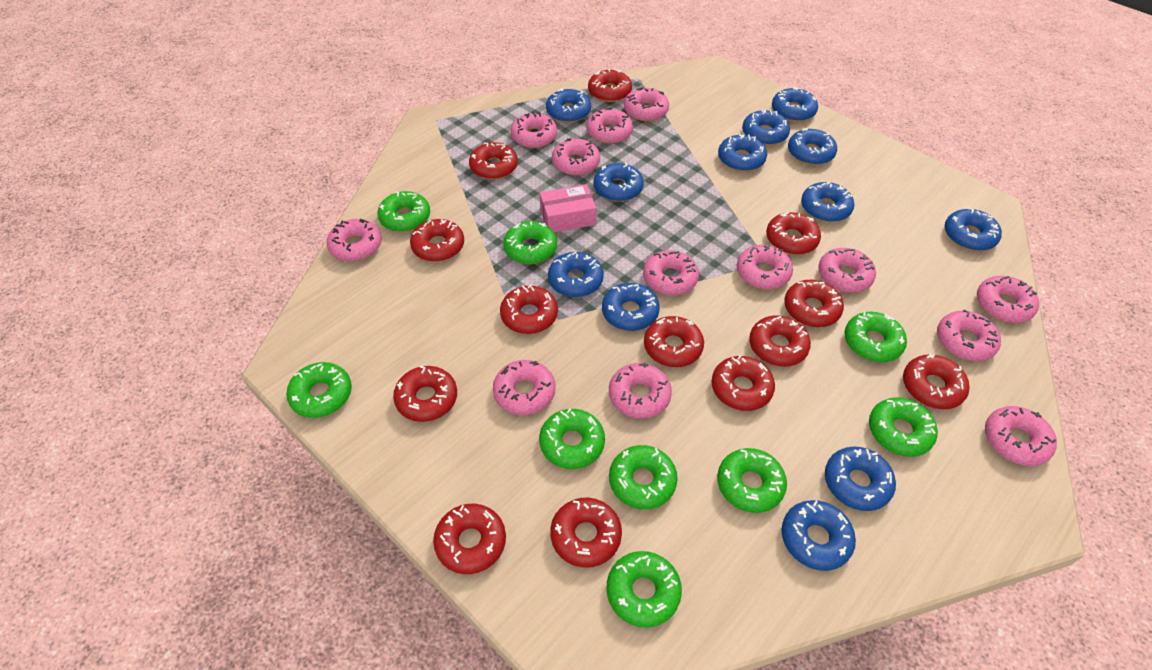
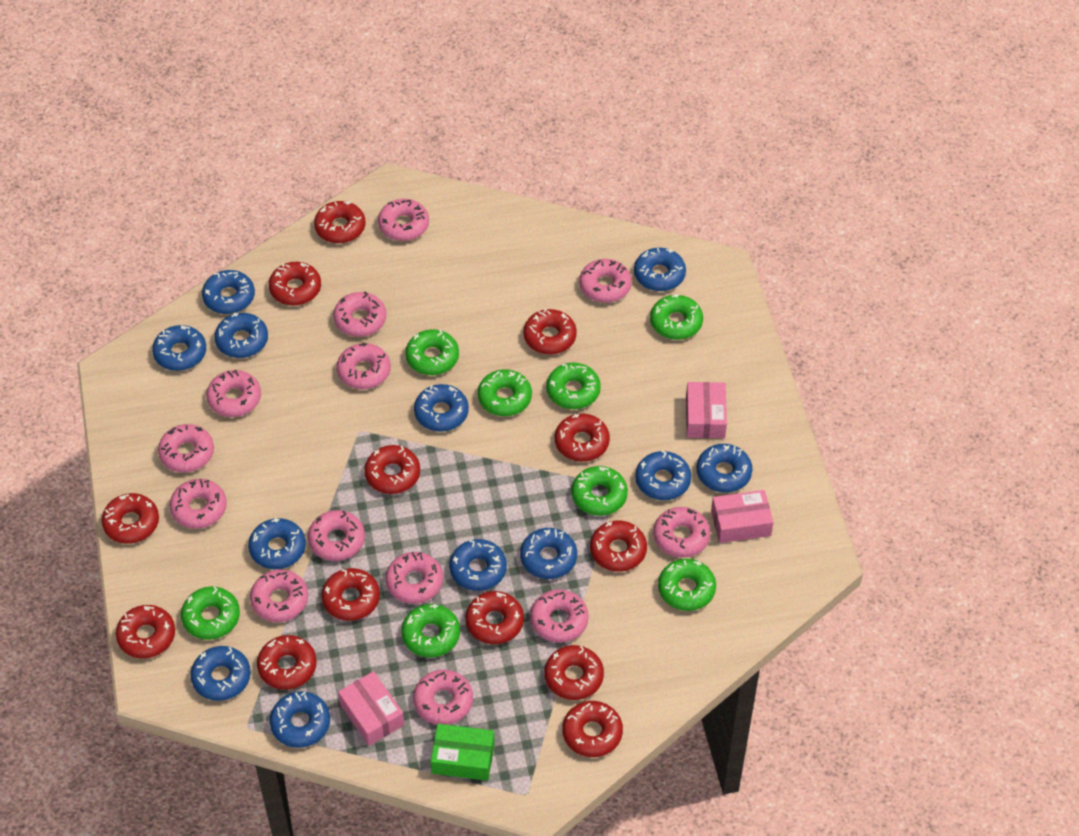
green box: 0 -> 1
green donut: 9 -> 8
pink box: 1 -> 3

